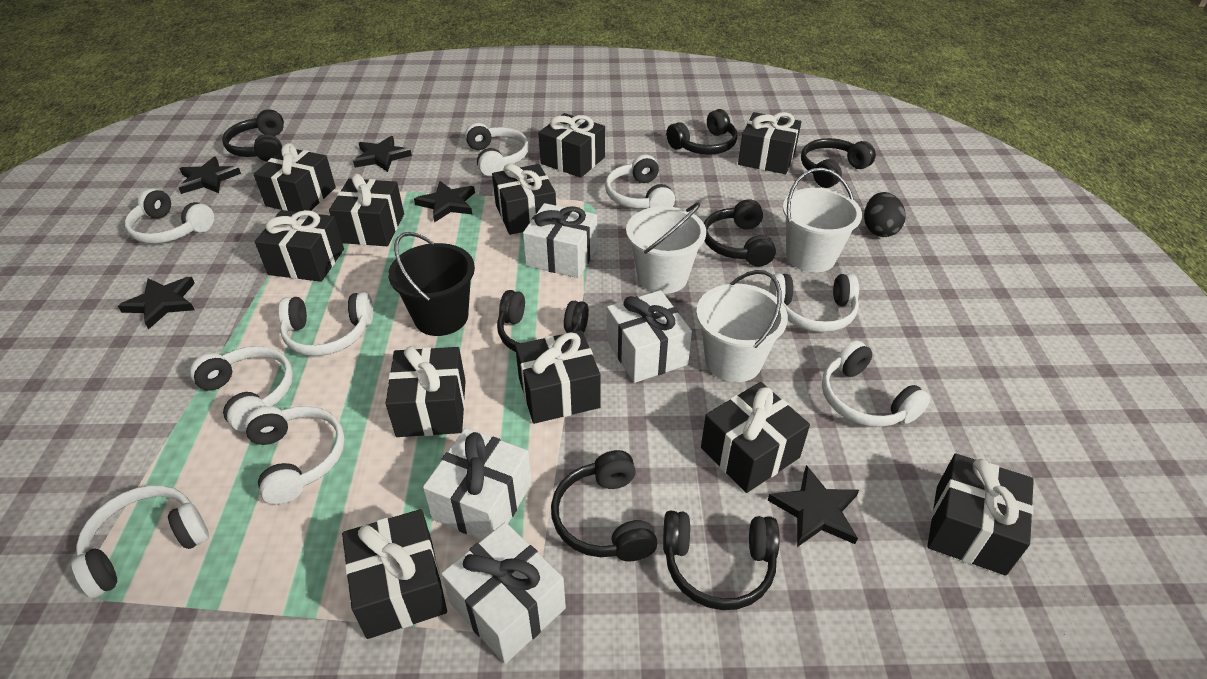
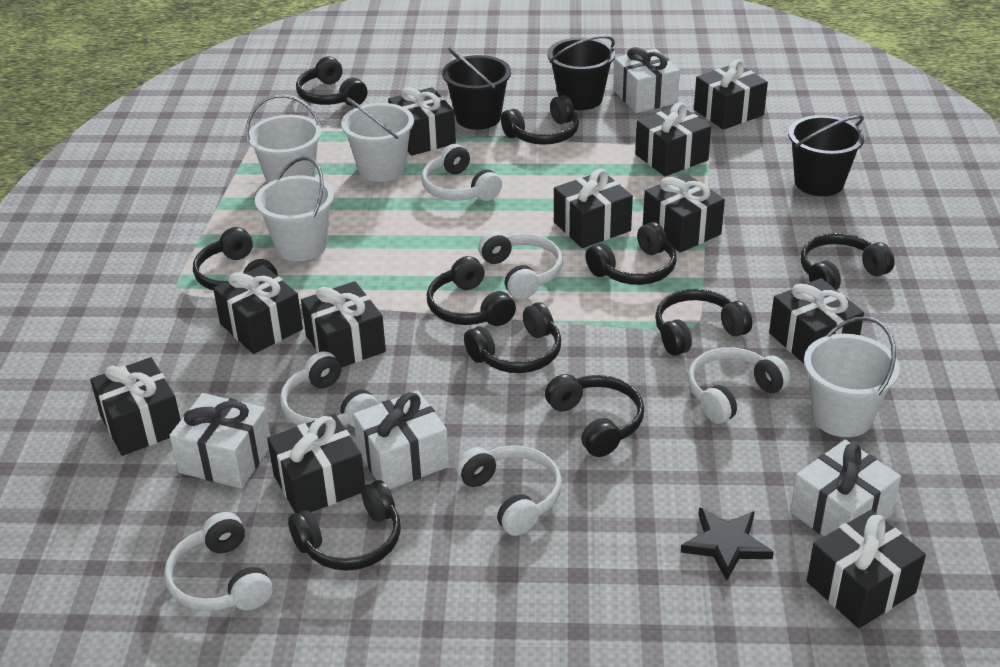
black bucket: 1 -> 3
black egg: 1 -> 0
black headphones: 7 -> 10
black star: 5 -> 1
white bucket: 3 -> 4
white headphones: 9 -> 6

